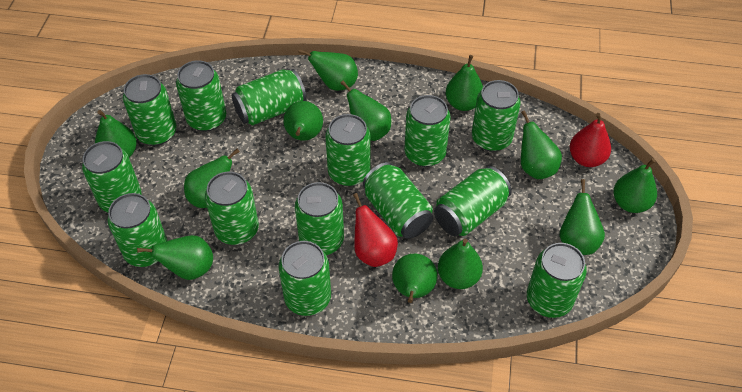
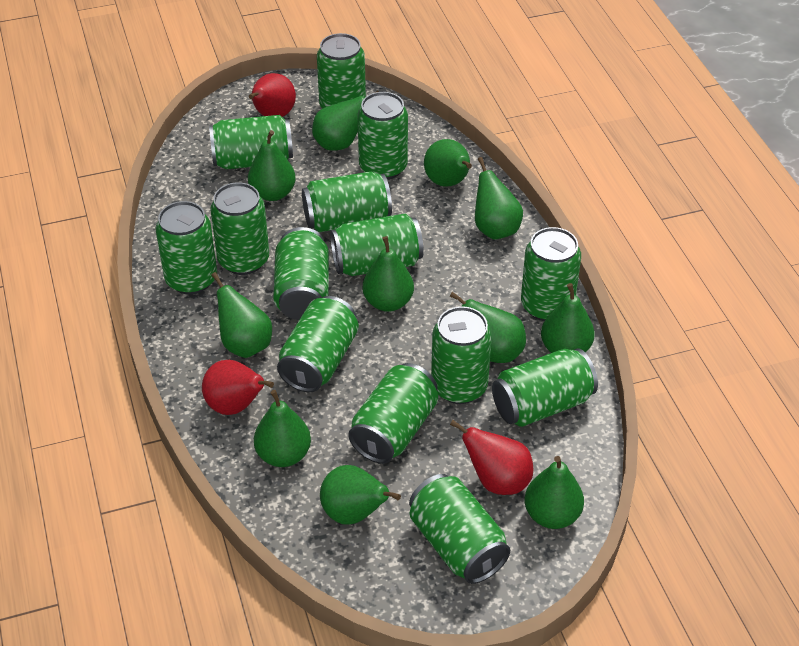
green pear: 12 -> 11
red pear: 2 -> 3

